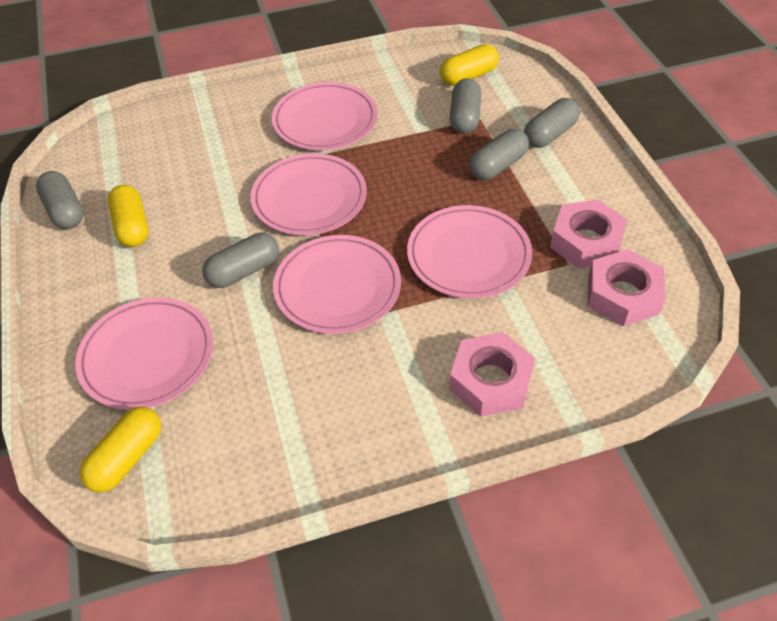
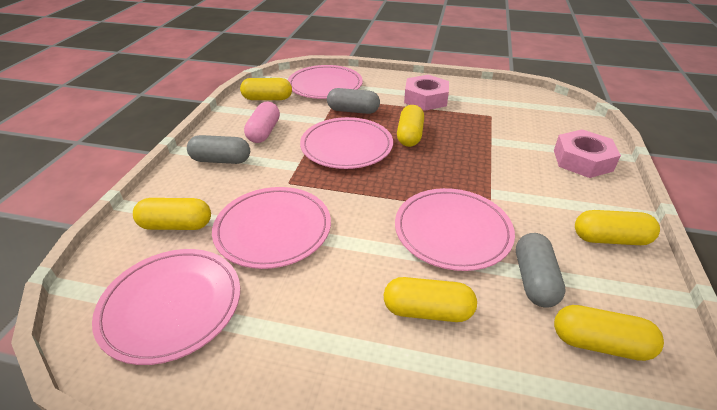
grey capsule: 5 -> 3
pink capsule: 0 -> 1
pink nut: 3 -> 2
yellow capsule: 3 -> 6

